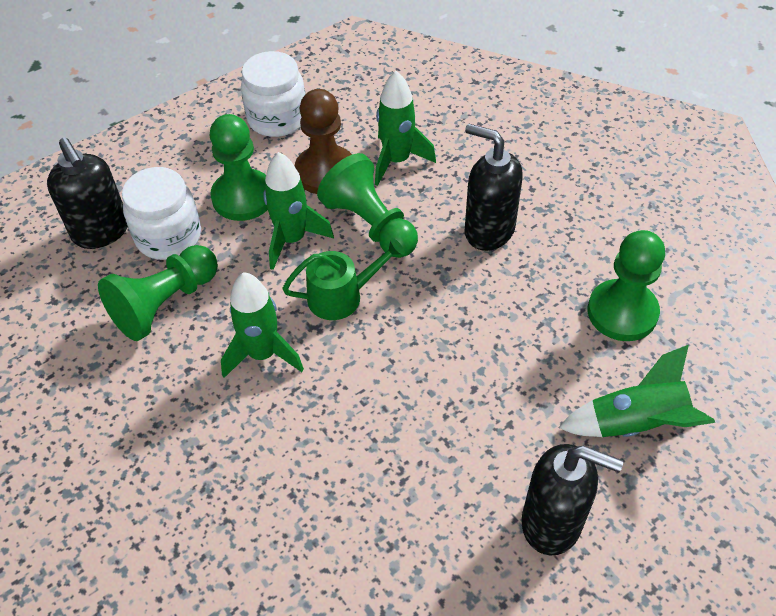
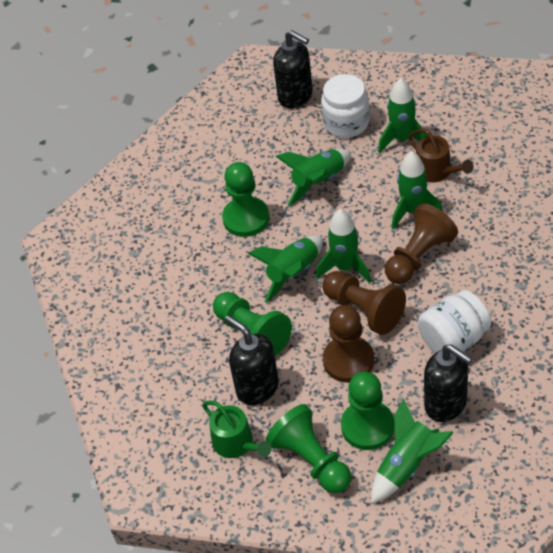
brown pawn: 1 -> 3
brown watering can: 0 -> 1
green rocket: 4 -> 6

